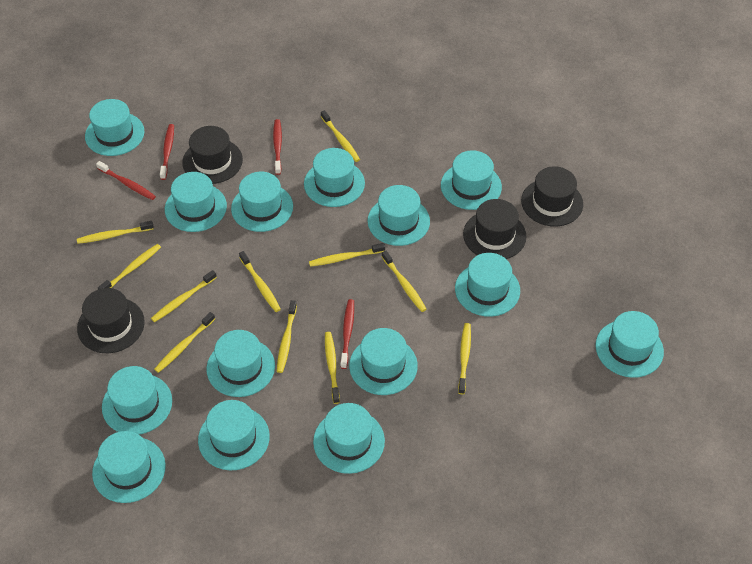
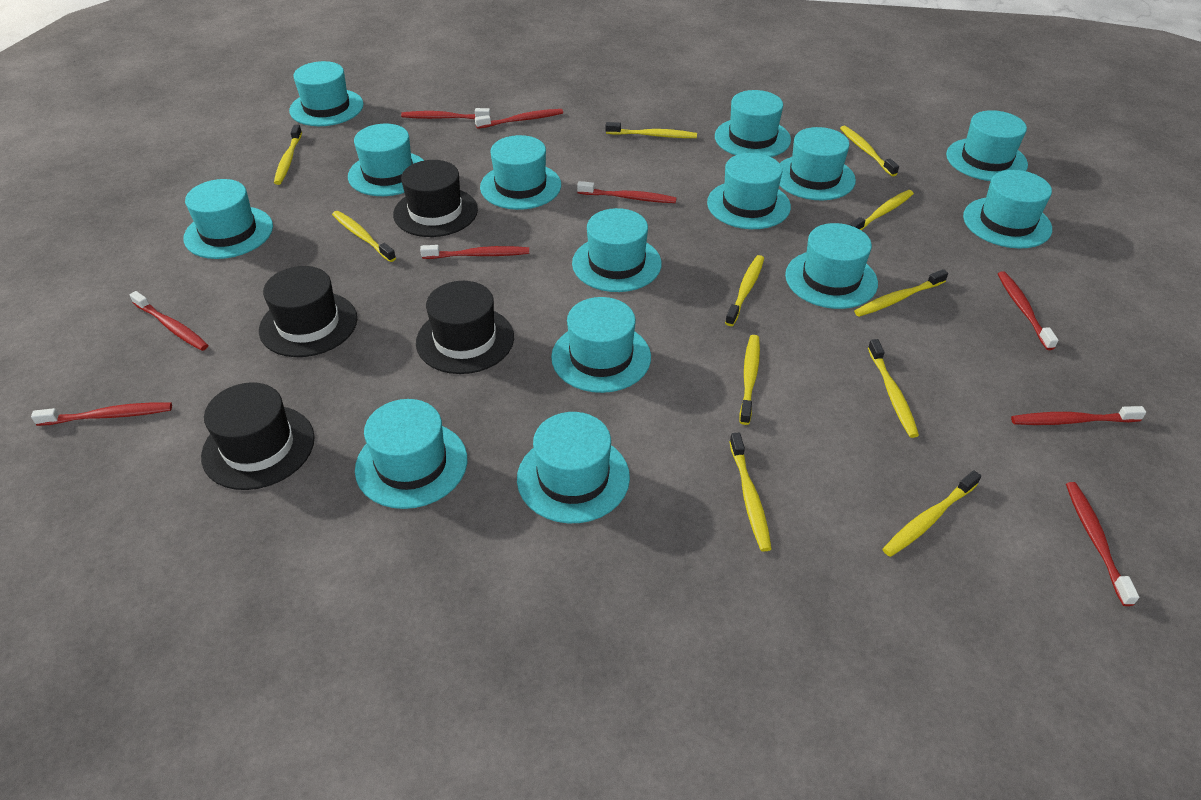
red toothbrush: 4 -> 9

